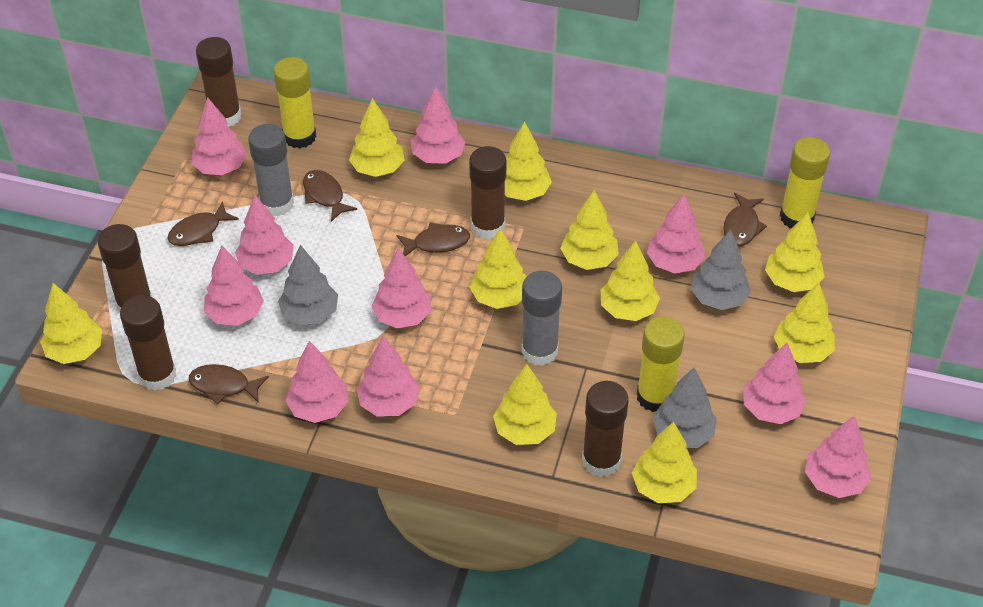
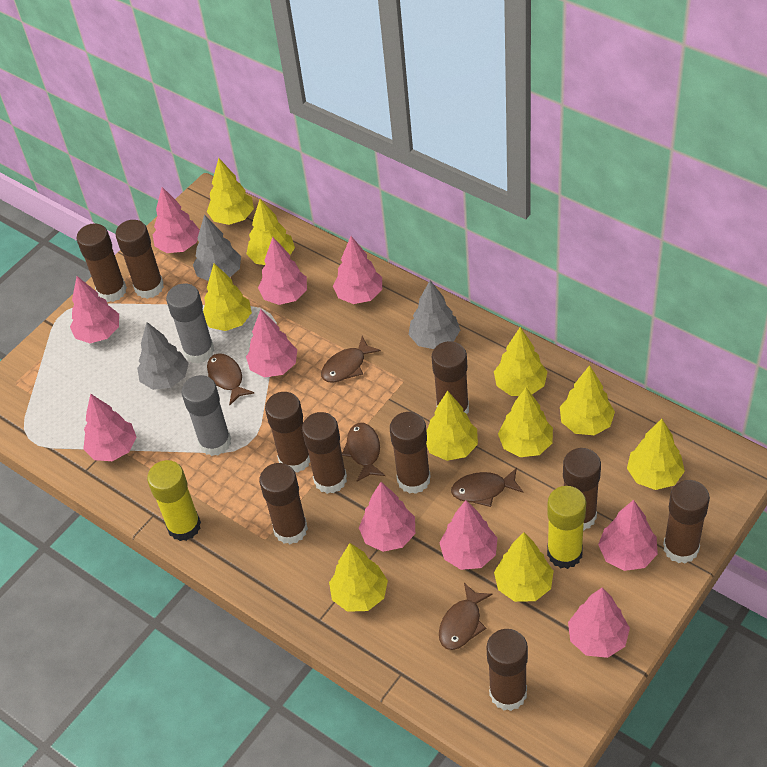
brown glue stick: 5 -> 10
yellow glue stick: 3 -> 2

